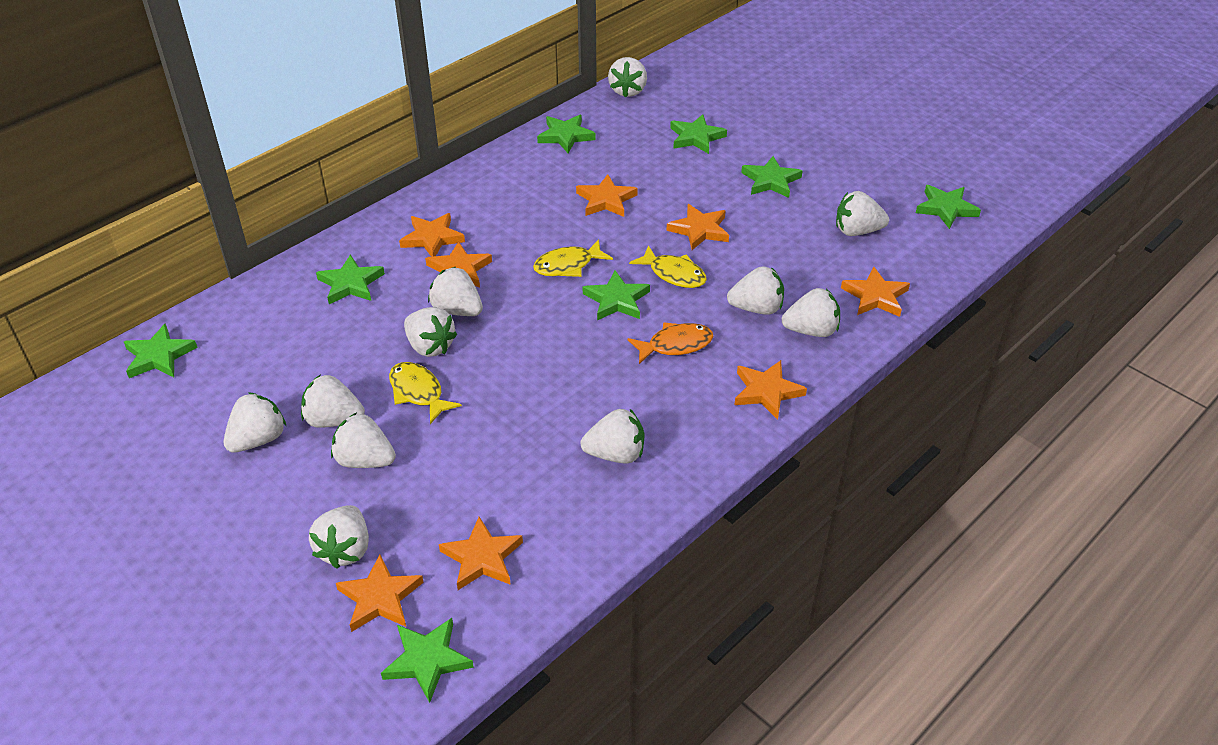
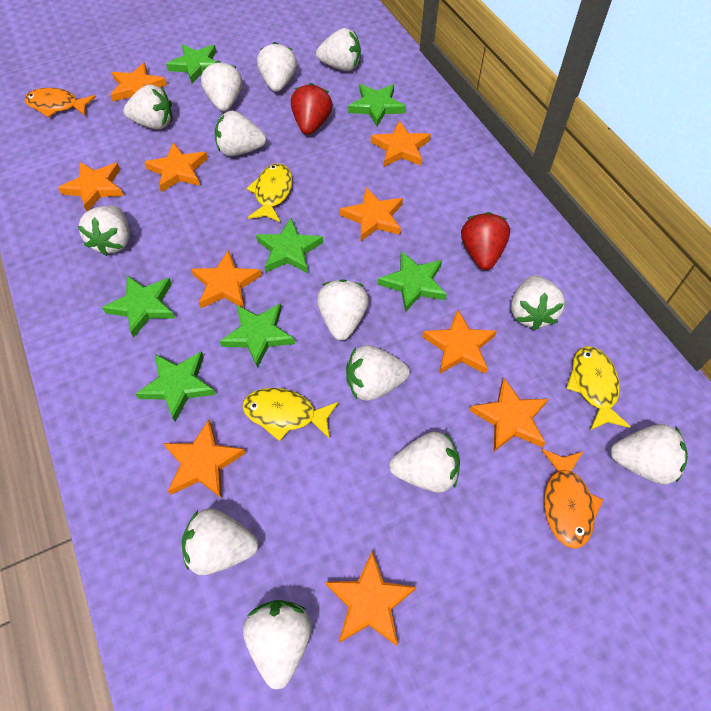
green star: 8 -> 7
orange fish: 1 -> 2
orange star: 8 -> 10
red strawberry: 0 -> 2
white strawberry: 11 -> 13

